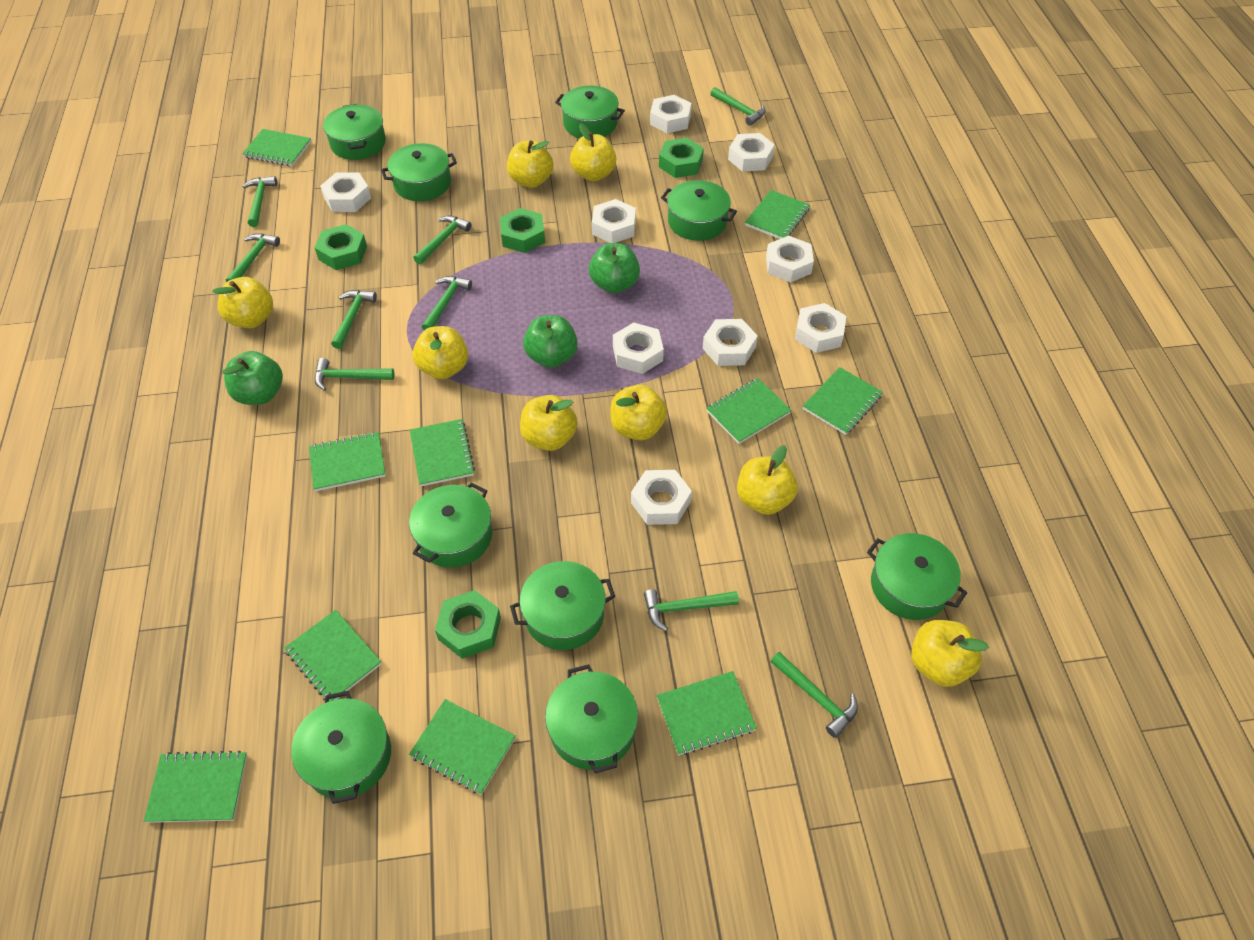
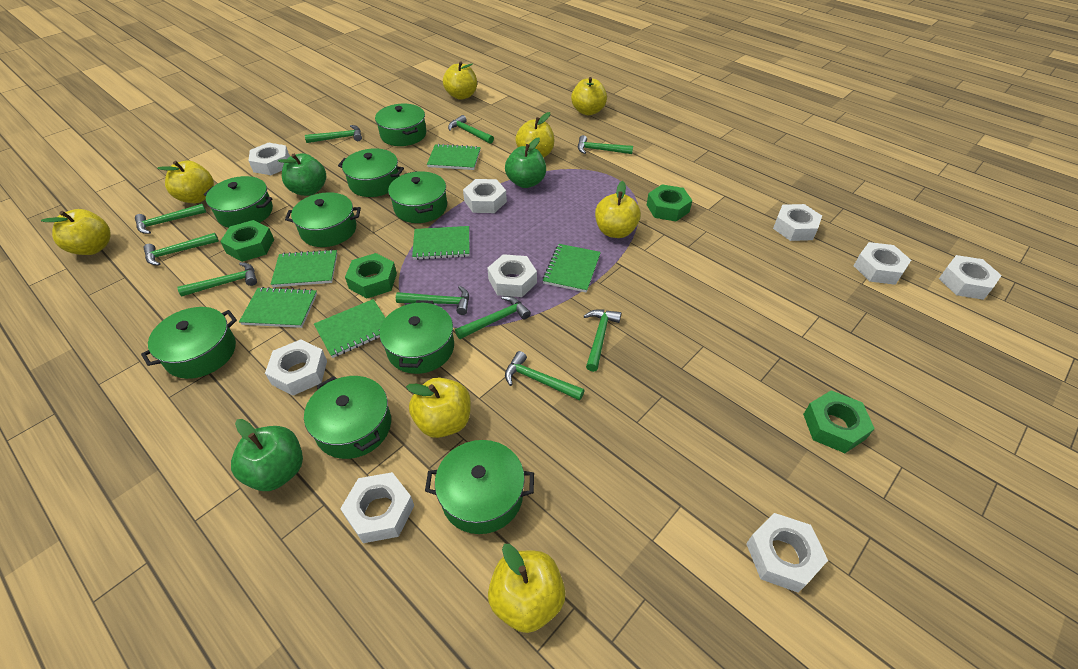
green hammer: 9 -> 10
green notebook: 10 -> 6

